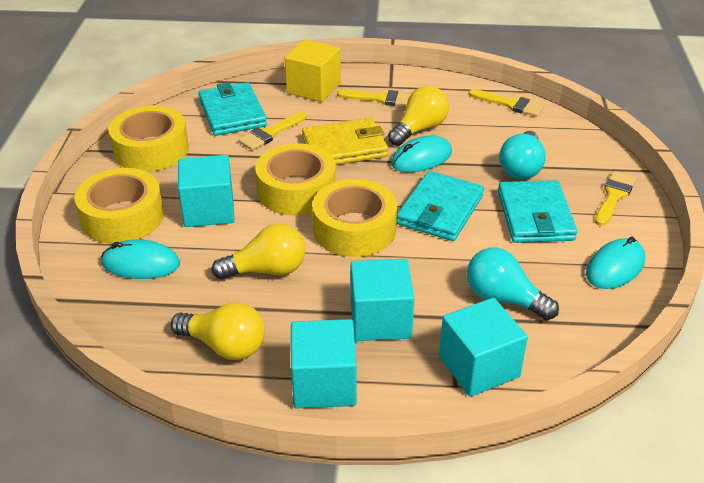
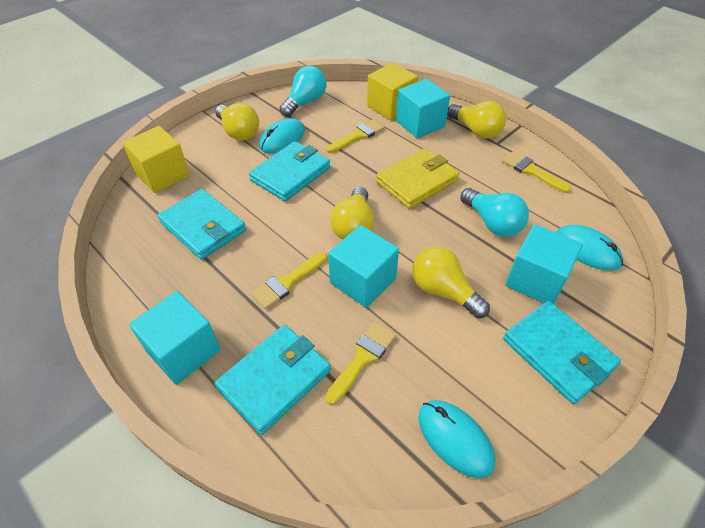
turquoise wallet: 3 -> 4
yellow cube: 1 -> 2
yellow light bulb: 3 -> 4
yellow tape: 4 -> 0

